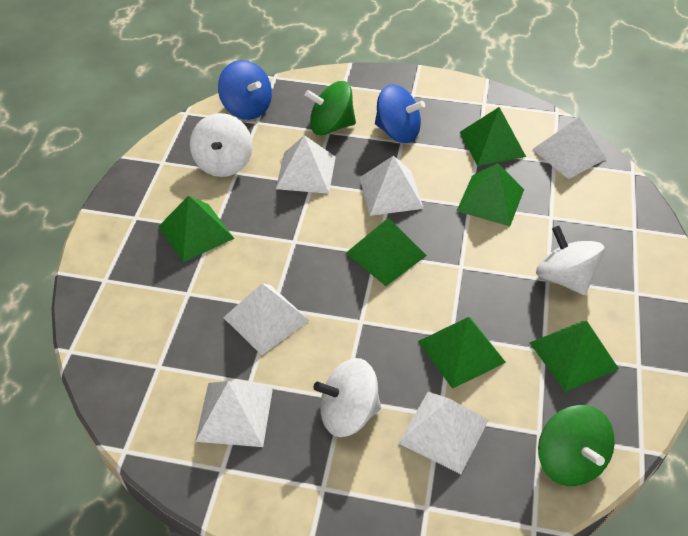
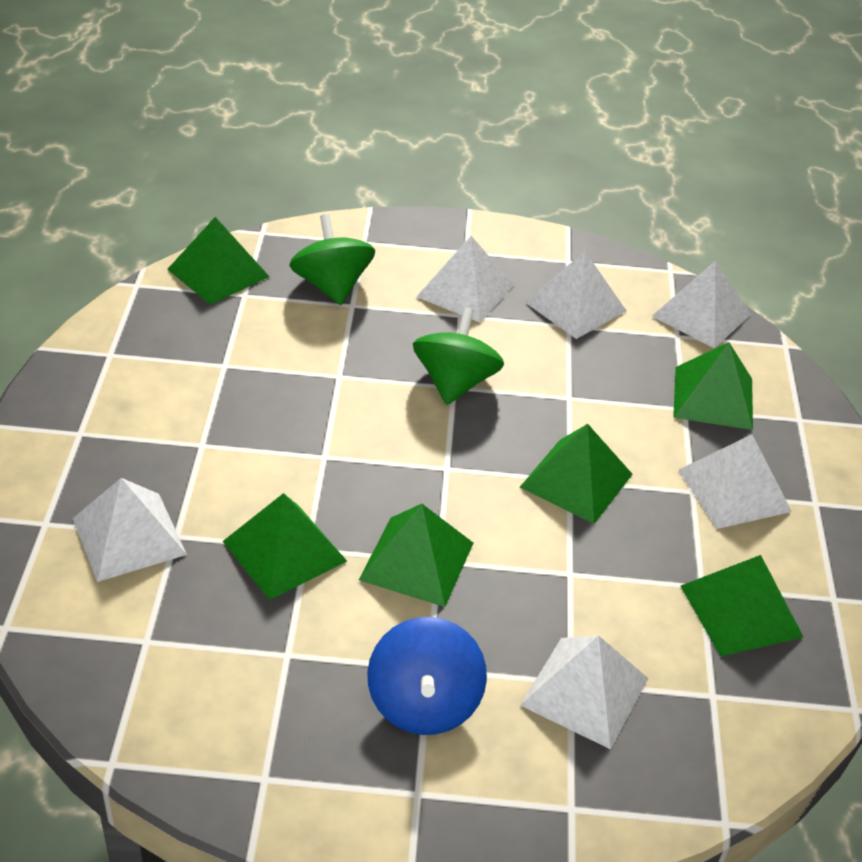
blue spinning top: 2 -> 1
white spinning top: 3 -> 0

